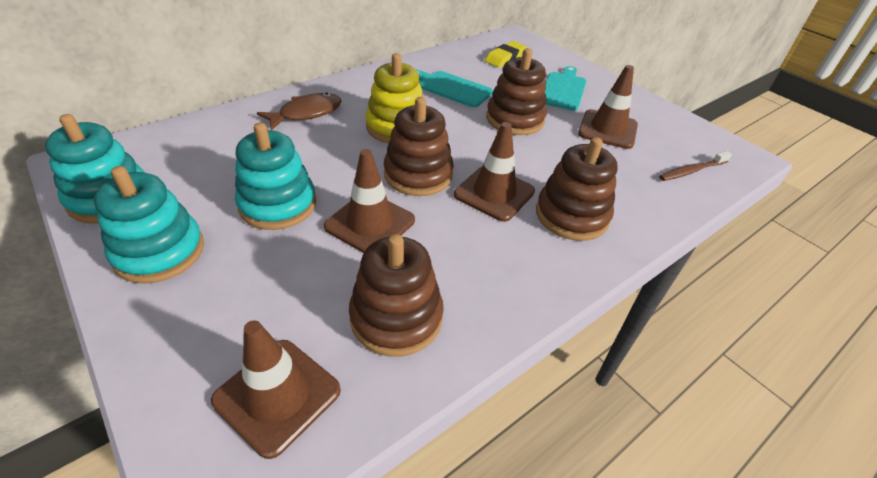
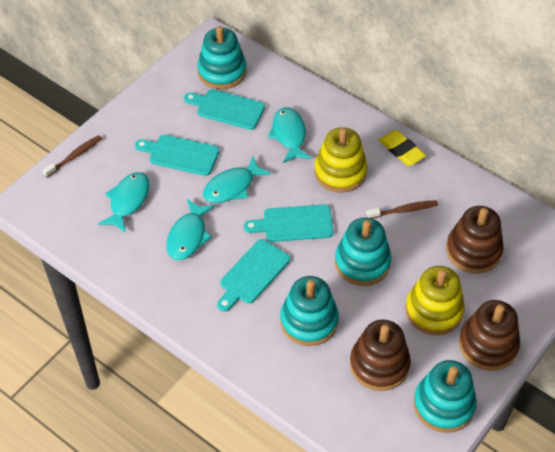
brown fish: 1 -> 0
brown stacking toy: 4 -> 3
brown toothbrush: 1 -> 2
brown traffic cone: 4 -> 0
turquoise cutting board: 2 -> 4
turquoise fish: 0 -> 4
turquoise stacking toy: 3 -> 4
yellow stacking toy: 1 -> 2

